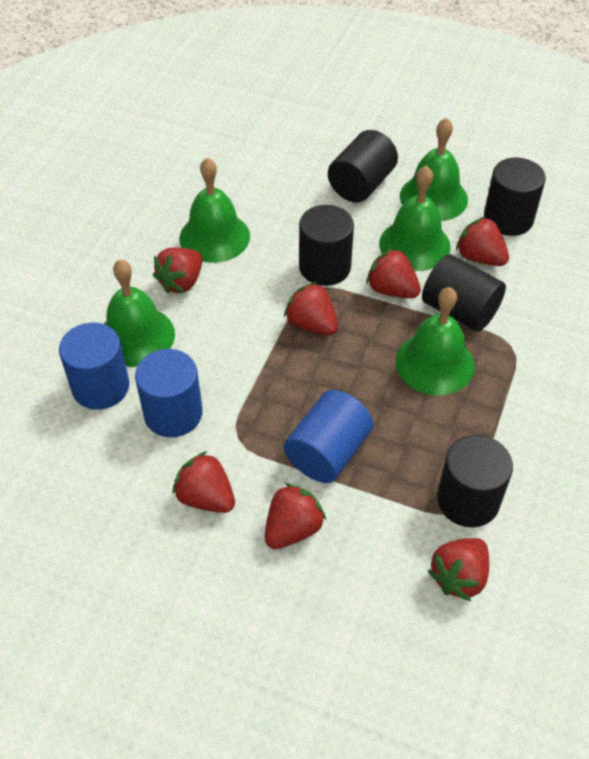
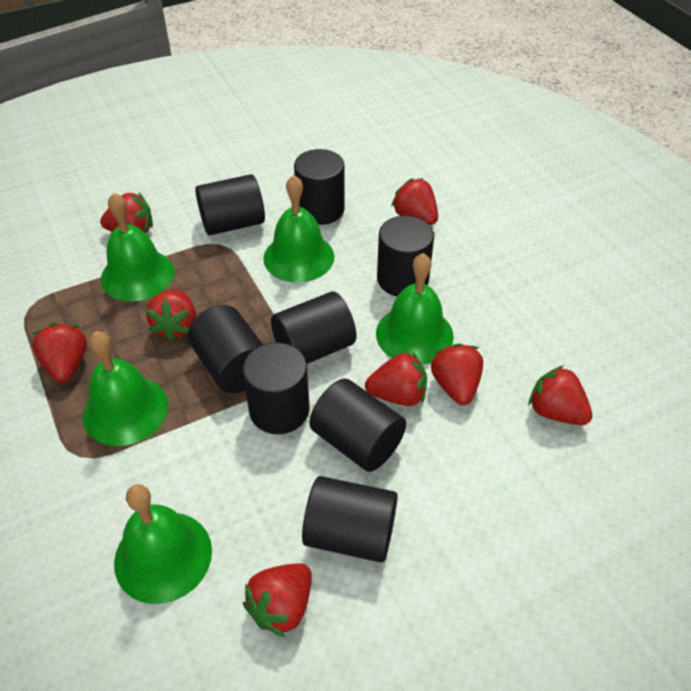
black cylinder: 5 -> 8
blue cylinder: 3 -> 0
red strawberry: 7 -> 8

